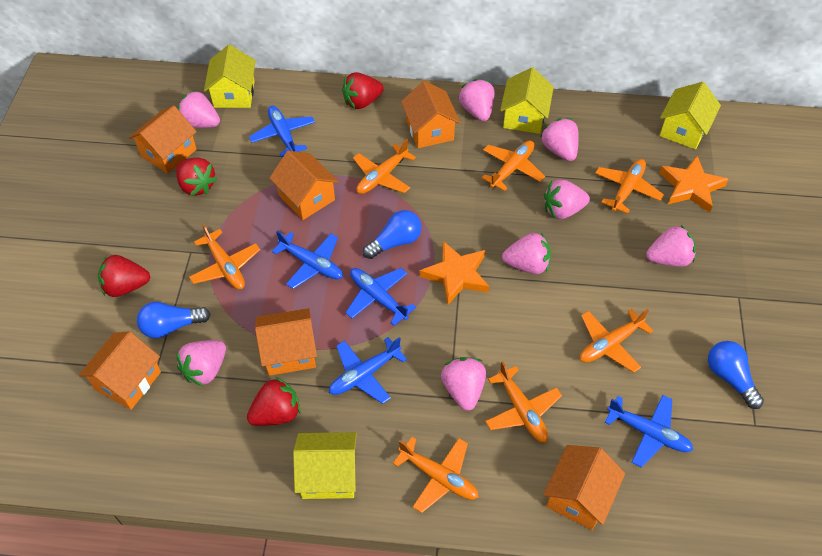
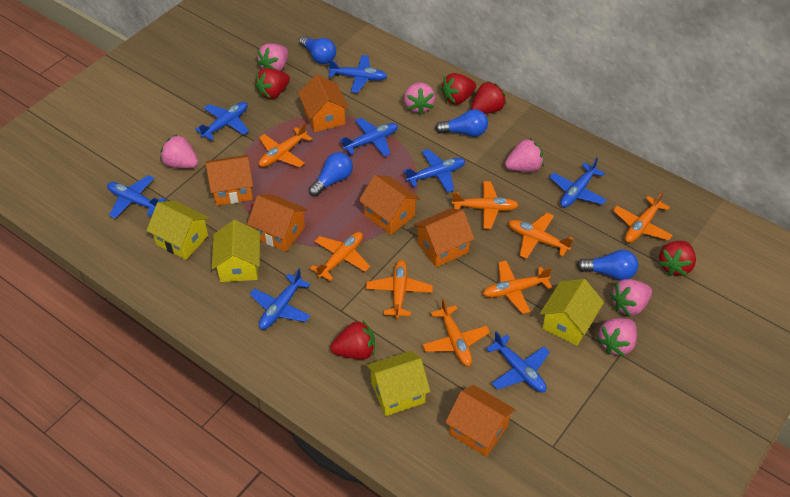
blue light bulb: 3 -> 4
blue plane: 5 -> 8
orange plane: 7 -> 8
orange star: 2 -> 0
pink strawberry: 8 -> 6
red strawberry: 4 -> 5

